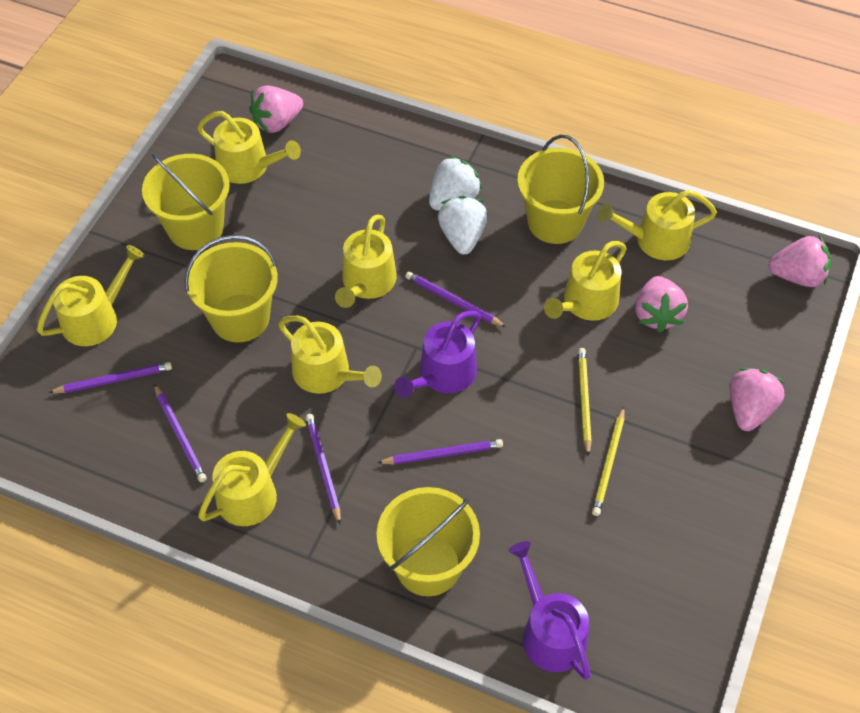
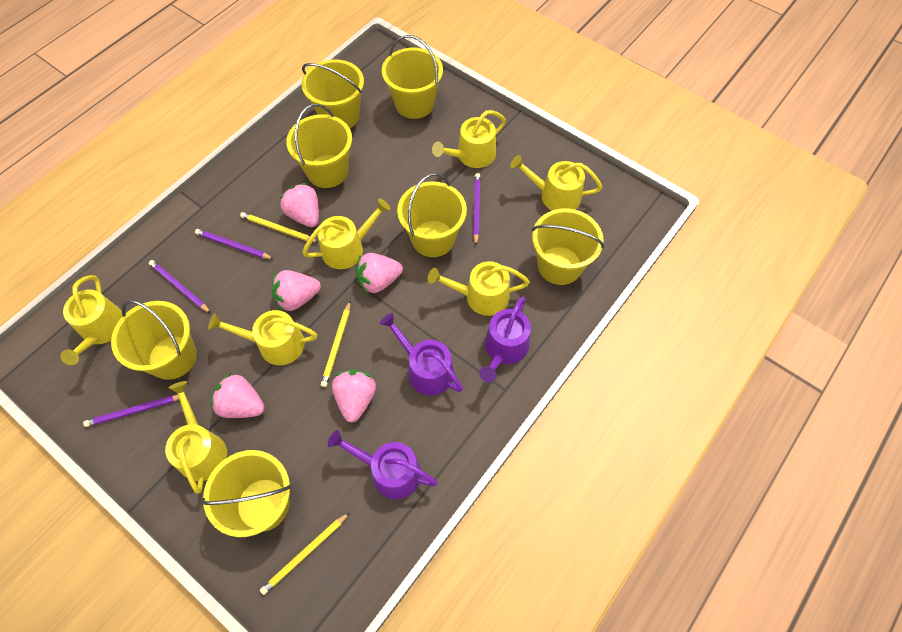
pink strawberry: 4 -> 5
purple pencil: 5 -> 4
purple watering can: 2 -> 3
white strawberry: 2 -> 0
yellow bucket: 4 -> 7
yellow pencil: 2 -> 3

